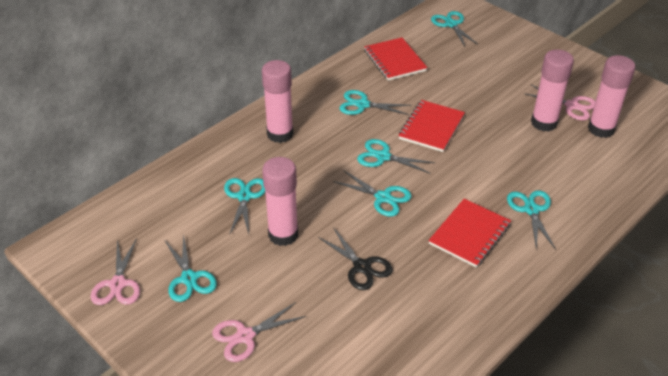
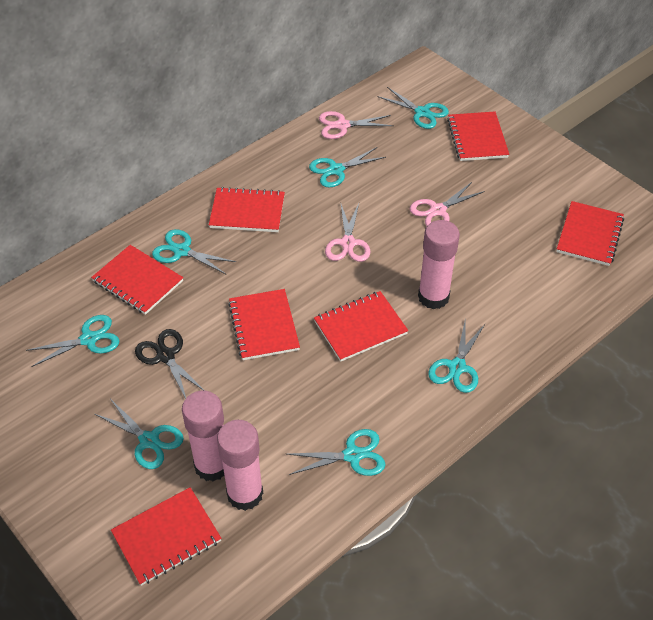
pink glue stick: 4 -> 3
red notebook: 3 -> 7

